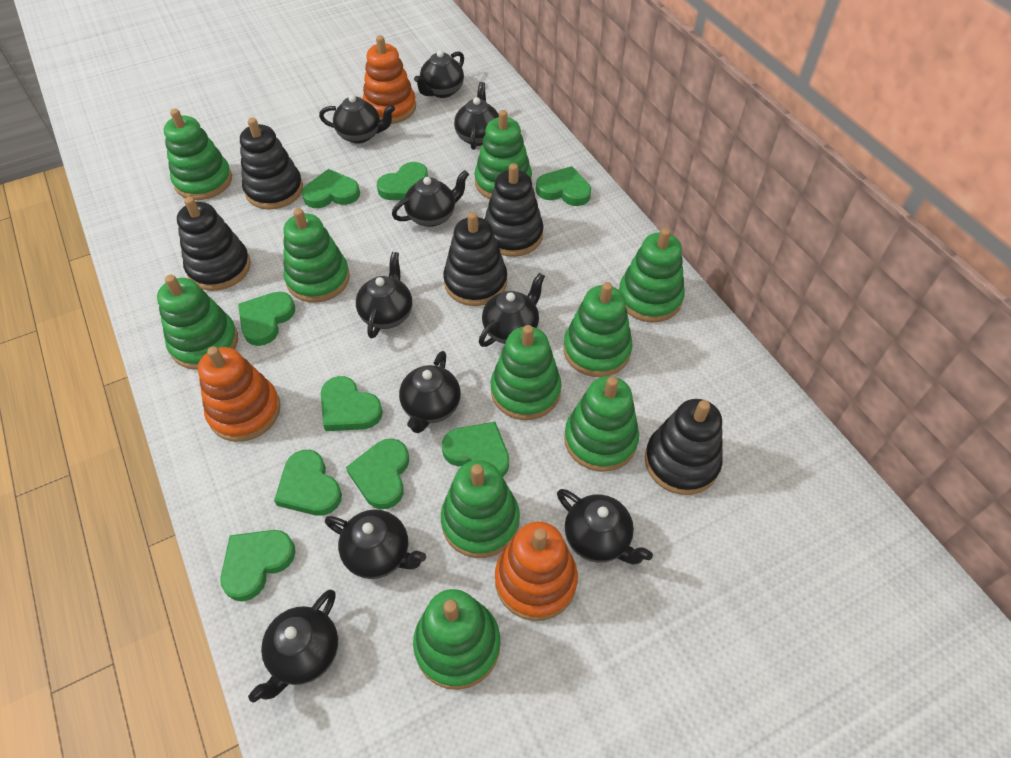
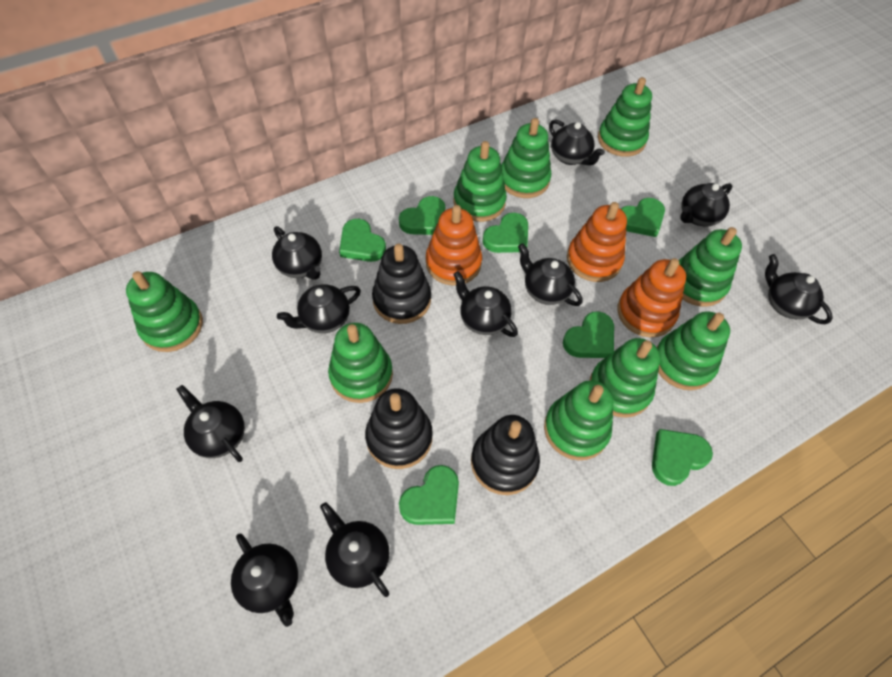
black stacking toy: 5 -> 3
green heart: 9 -> 7
green stacking toy: 10 -> 9

